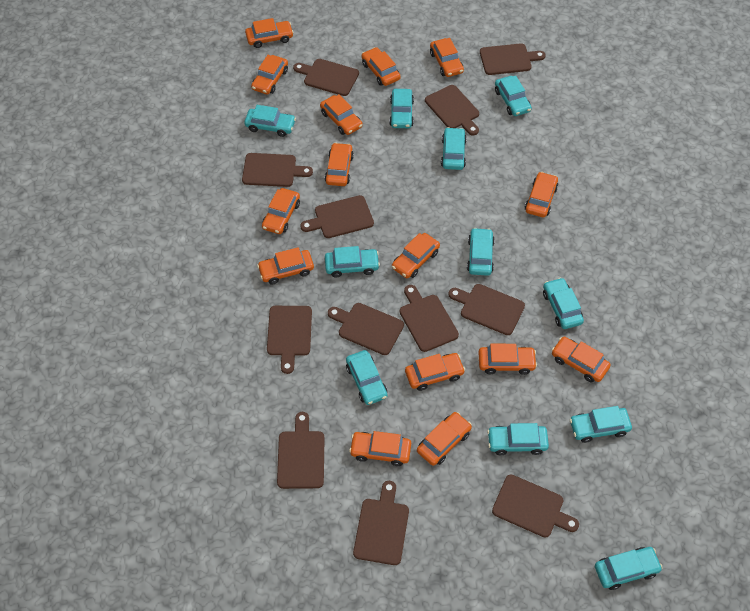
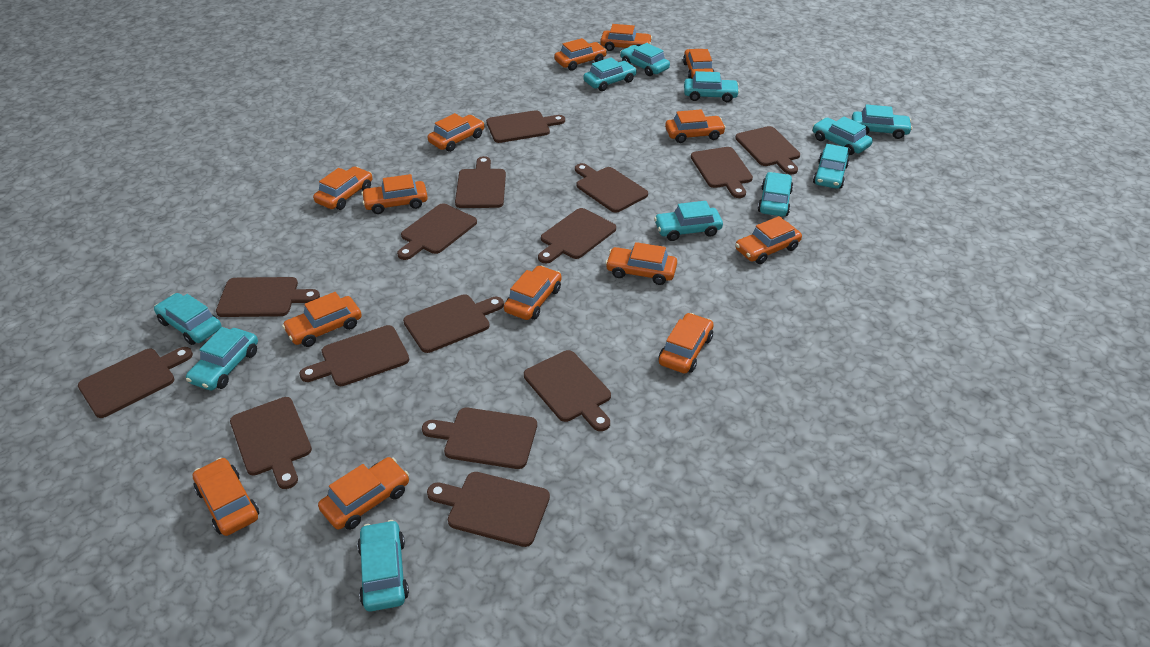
brown cutting board: 12 -> 15
orange car: 15 -> 14

